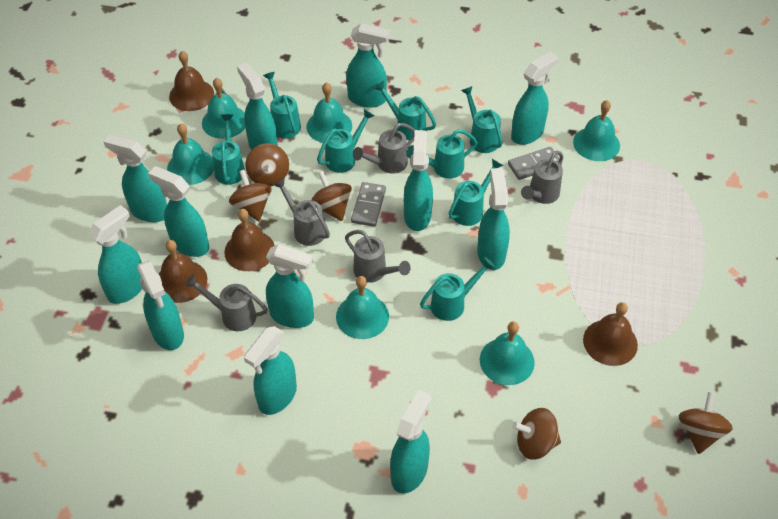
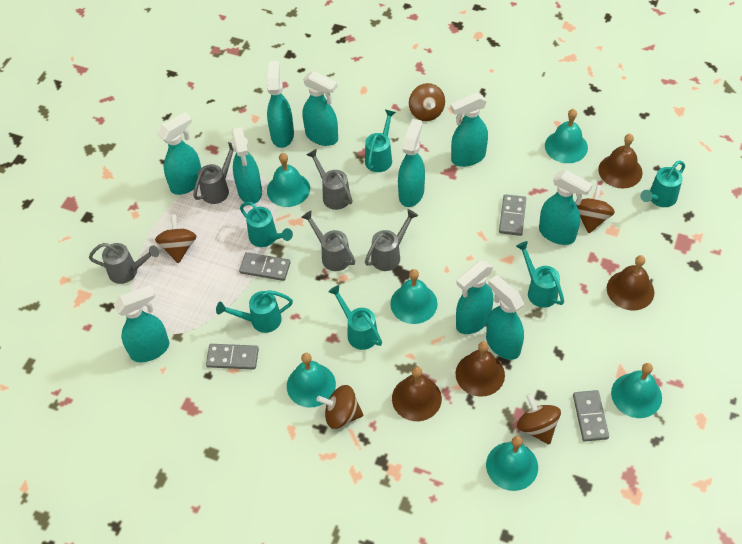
grey domino: 2 -> 4
turquoise spray bottle: 12 -> 10
turquoise watering can: 8 -> 6

